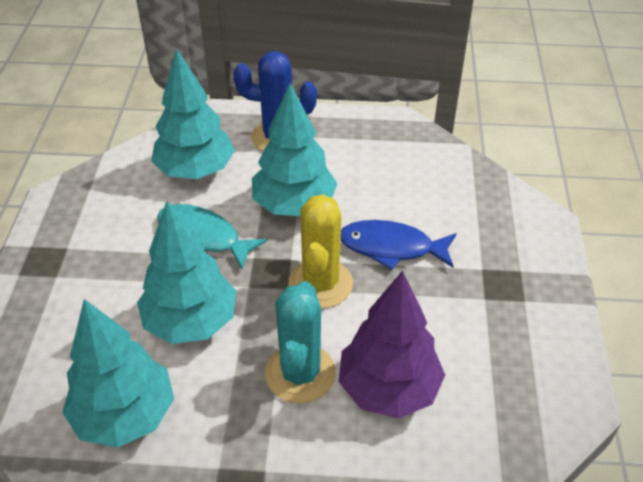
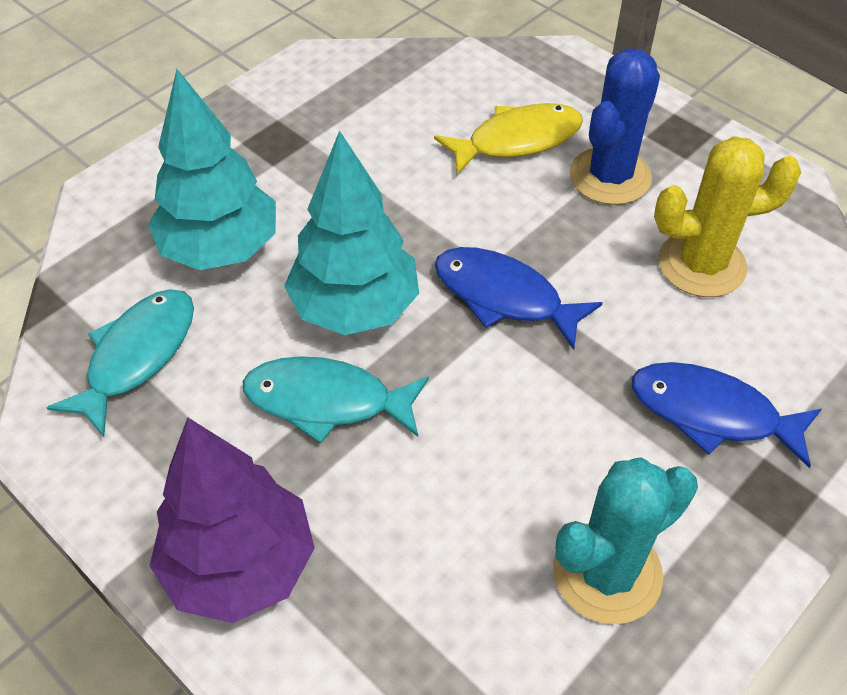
blue fish: 1 -> 2
turquoise fish: 1 -> 2
turquoise tree: 4 -> 2
yellow fish: 0 -> 1

